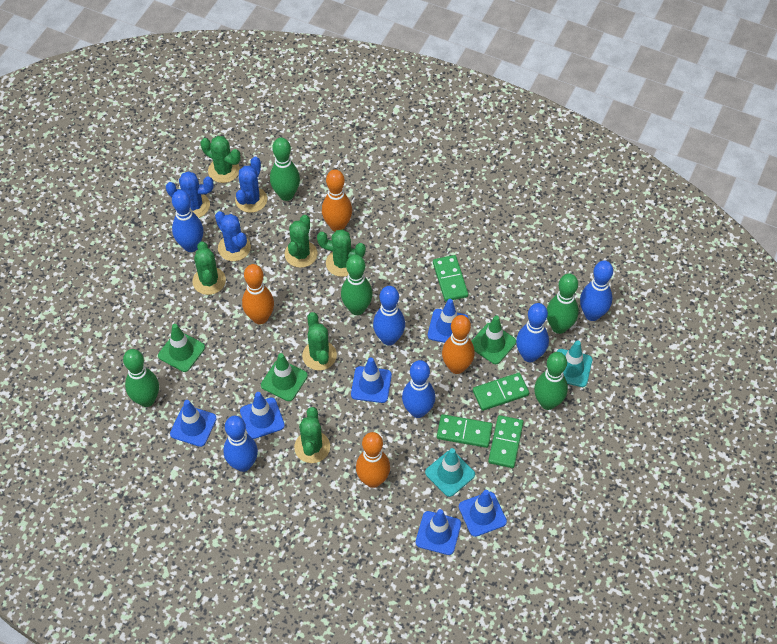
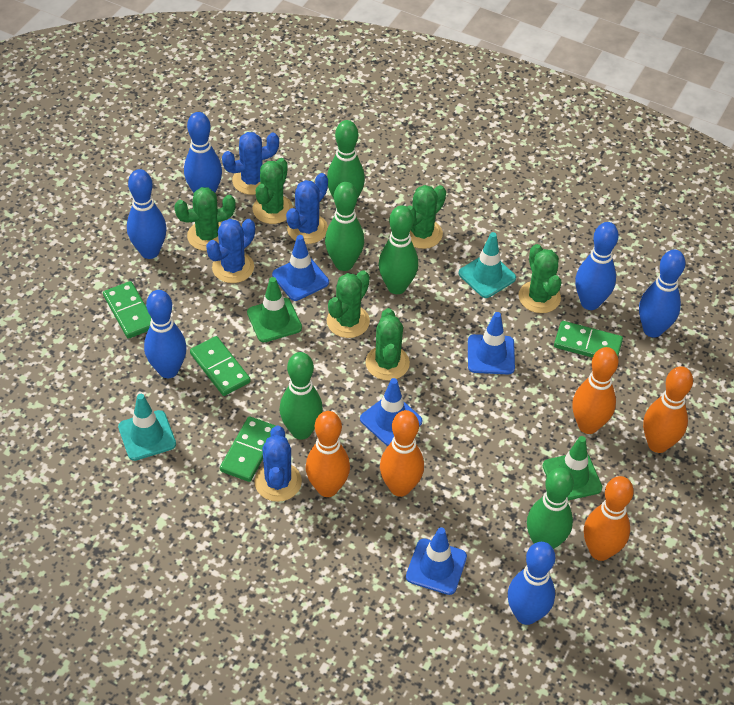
blue cactus: 3 -> 4
blue traffic cone: 6 -> 4
green traffic cone: 3 -> 2
orange bowling pin: 4 -> 5

